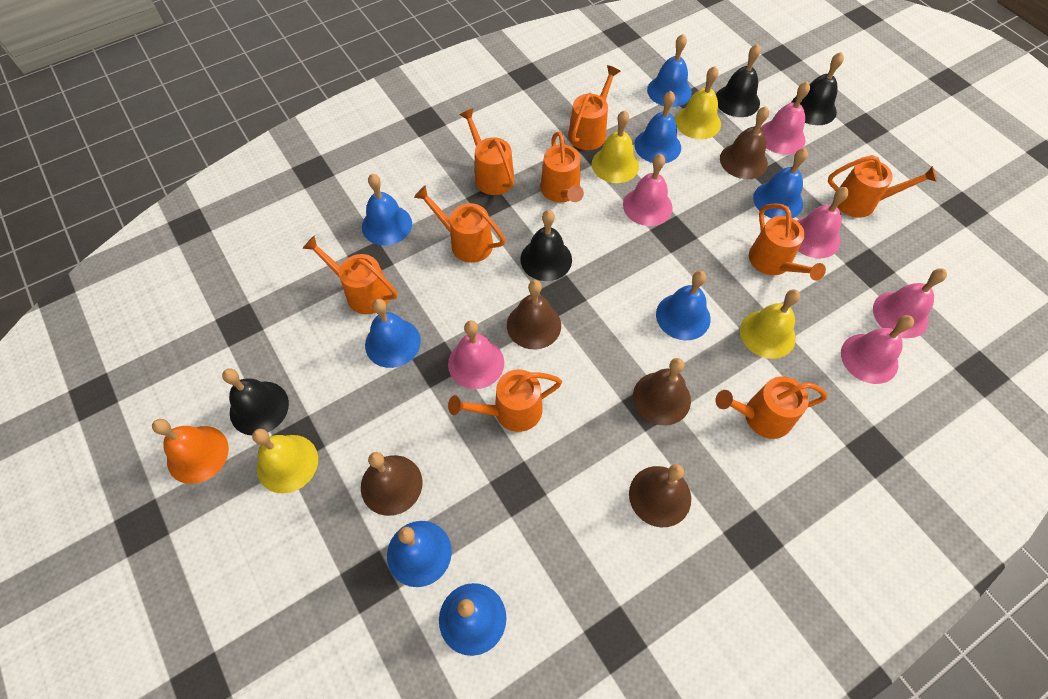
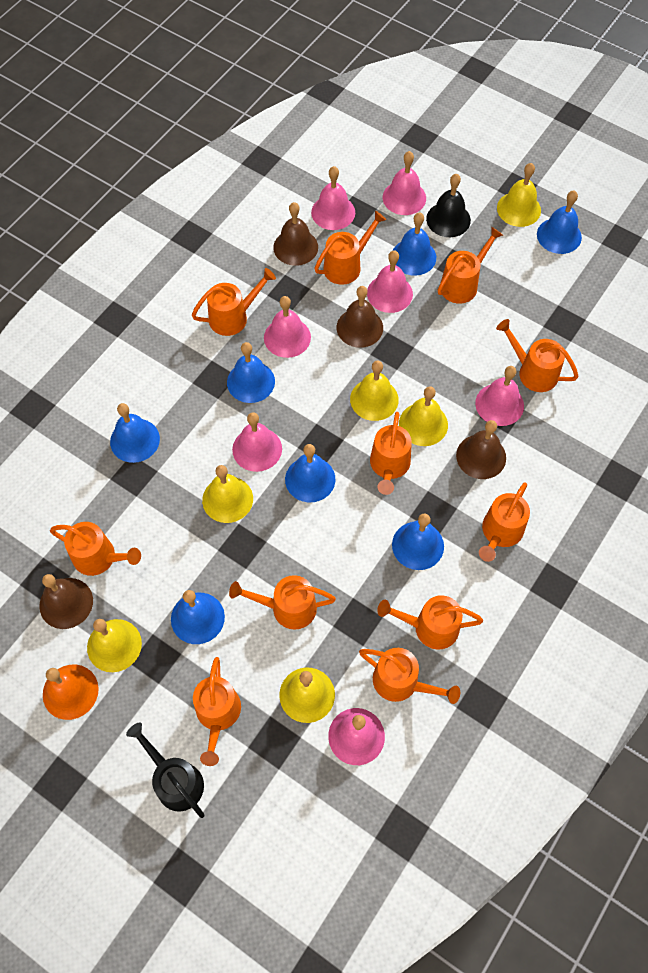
black bell: 4 -> 1
black watering can: 0 -> 1
blue bell: 8 -> 7
brown bell: 5 -> 4
orange watering can: 9 -> 11
pink bell: 6 -> 7
yellow bell: 4 -> 6

